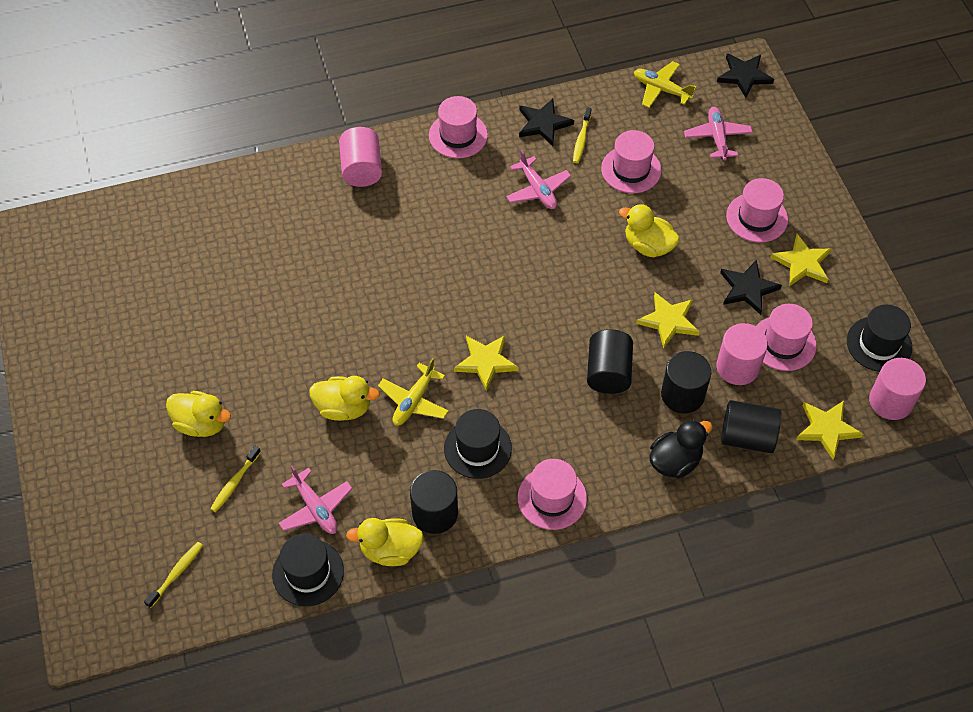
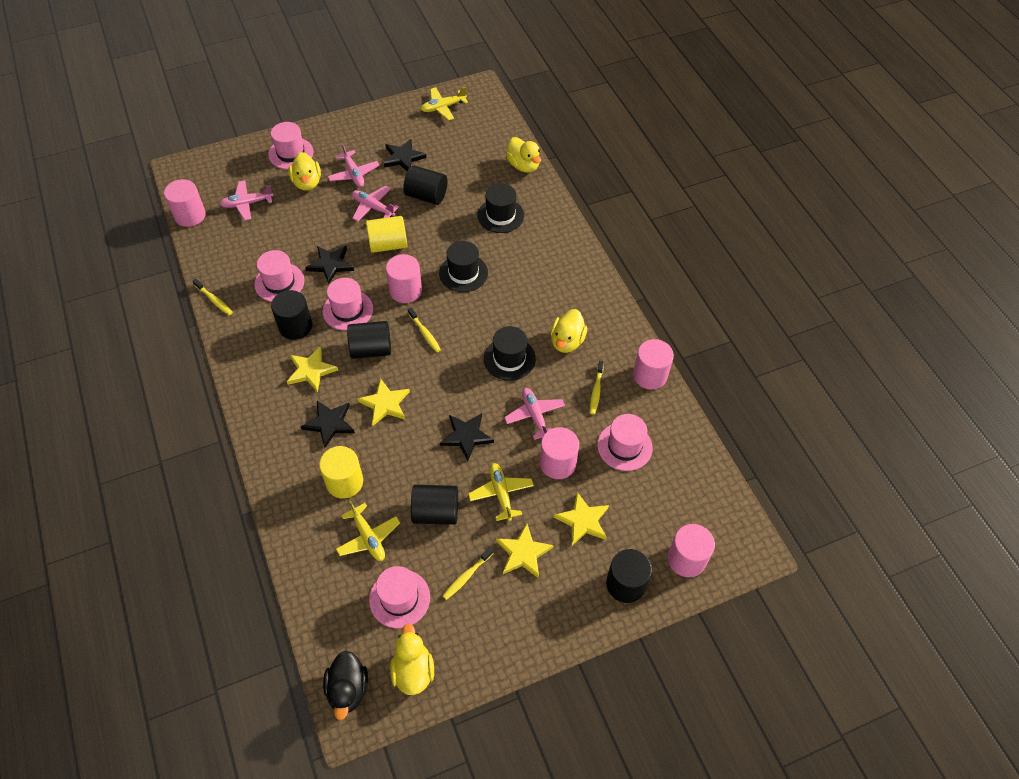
black cylinder: 4 -> 5
black star: 3 -> 4
pink cylinder: 3 -> 5
pink plane: 3 -> 4
yellow cylinder: 0 -> 2
yellow plane: 2 -> 3
yellow toothbrush: 3 -> 4

